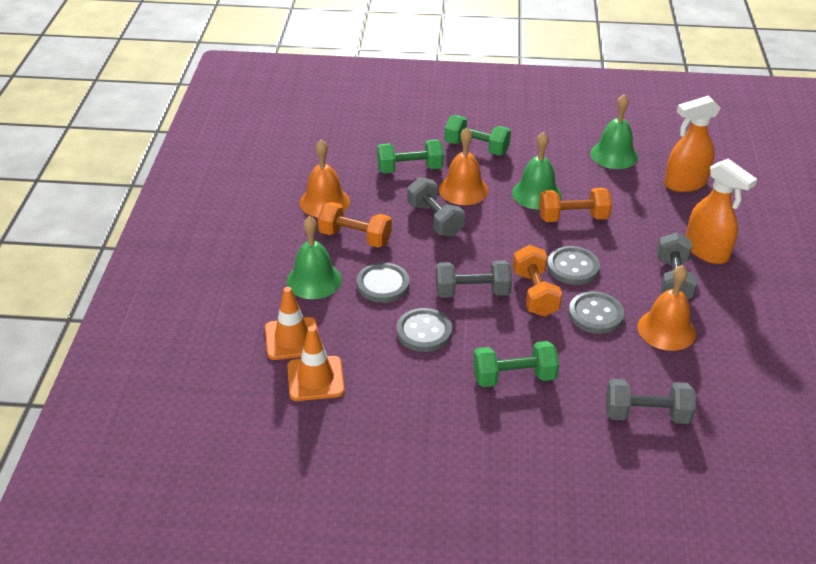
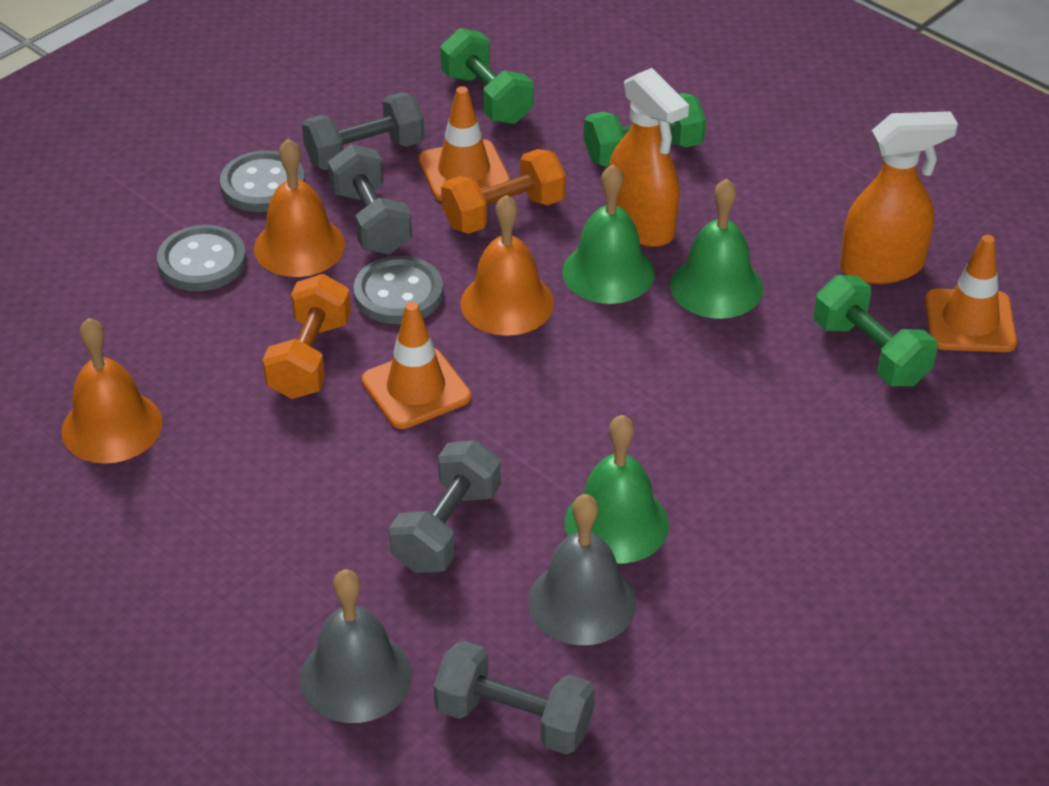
grey bell: 0 -> 2
grey button: 4 -> 3
orange dumbbell: 3 -> 2
orange traffic cone: 2 -> 3

